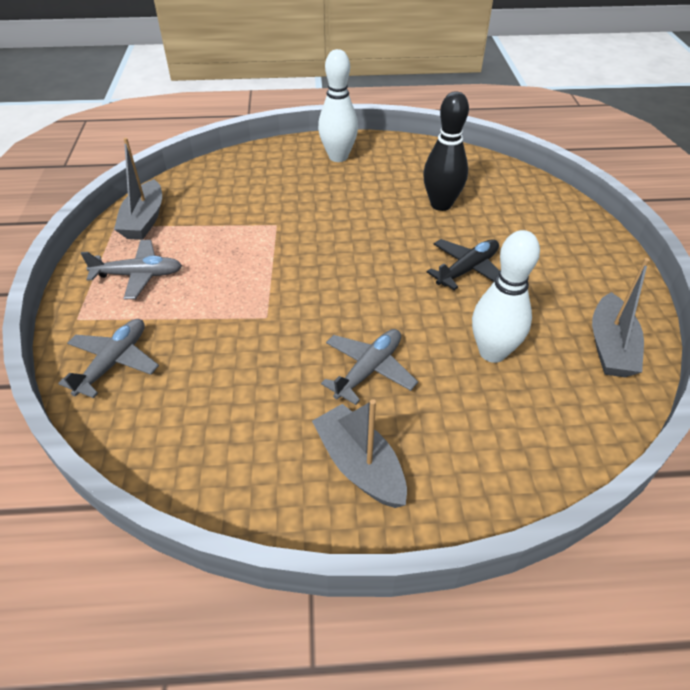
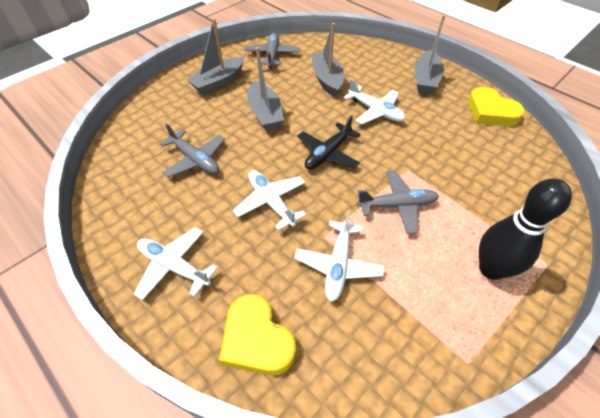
grey boat: 3 -> 4
white bowling pin: 2 -> 0
white plane: 0 -> 4
yellow heart: 0 -> 2

